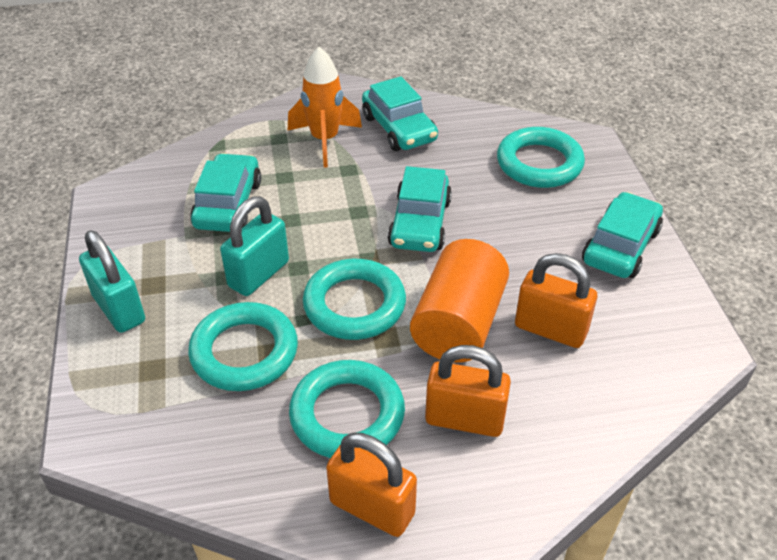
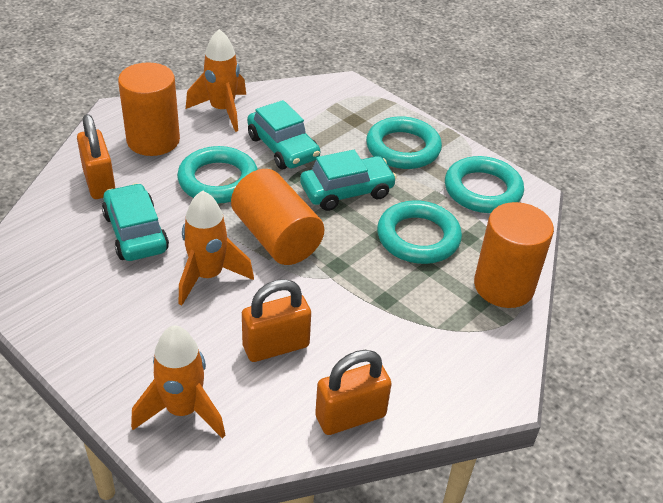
orange cylinder: 1 -> 3
orange rocket: 1 -> 3
turquoise car: 4 -> 3
turquoise padlock: 2 -> 0

